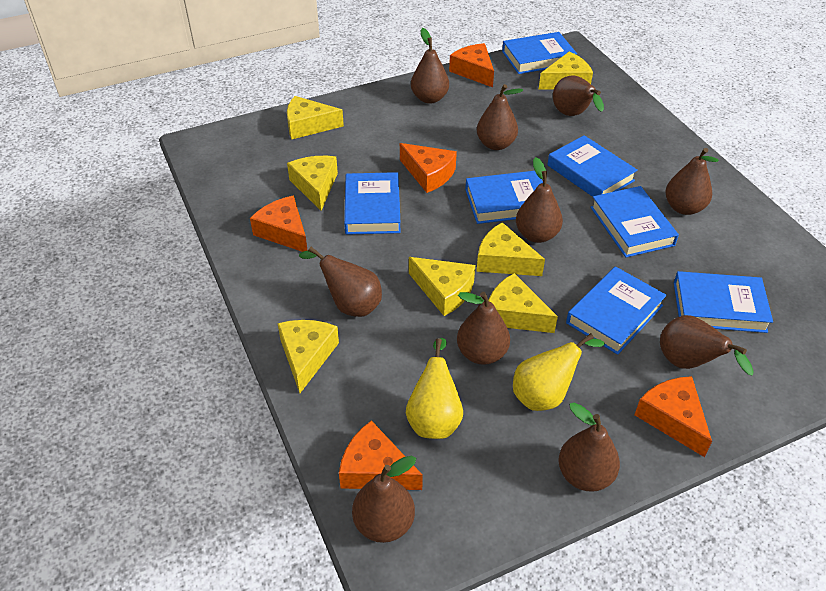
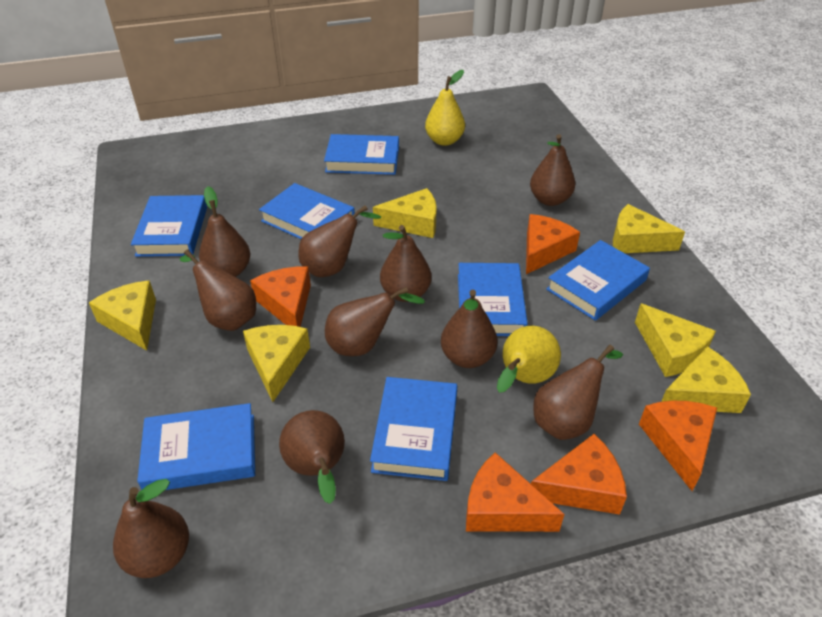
yellow cheese: 7 -> 6

